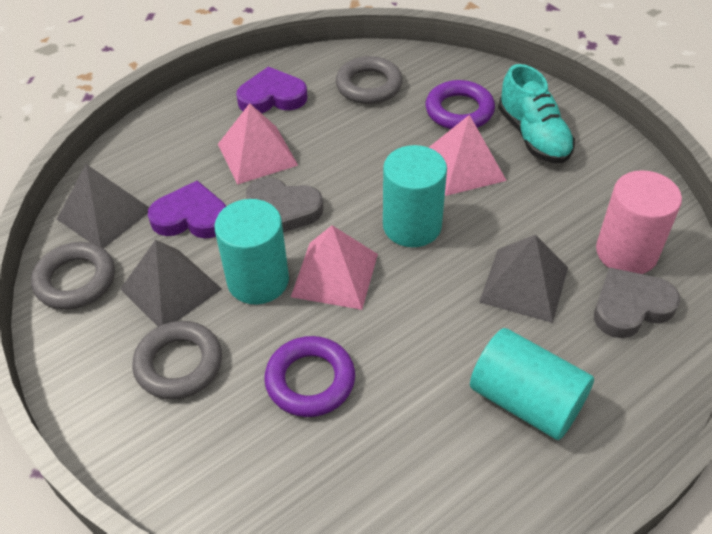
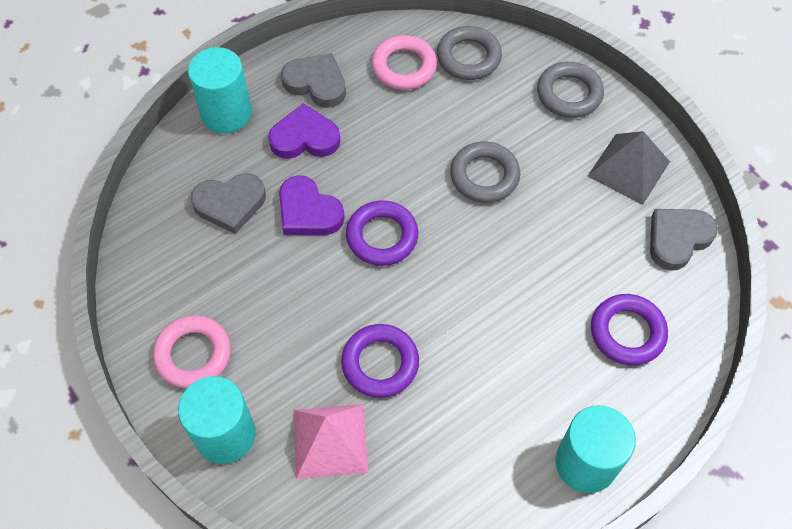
grey heart: 2 -> 3
grey pyramid: 3 -> 1
pink cylinder: 1 -> 0
pink pyramid: 3 -> 1
pink ring: 0 -> 2
purple ring: 2 -> 3
turquoise shoe: 1 -> 0

